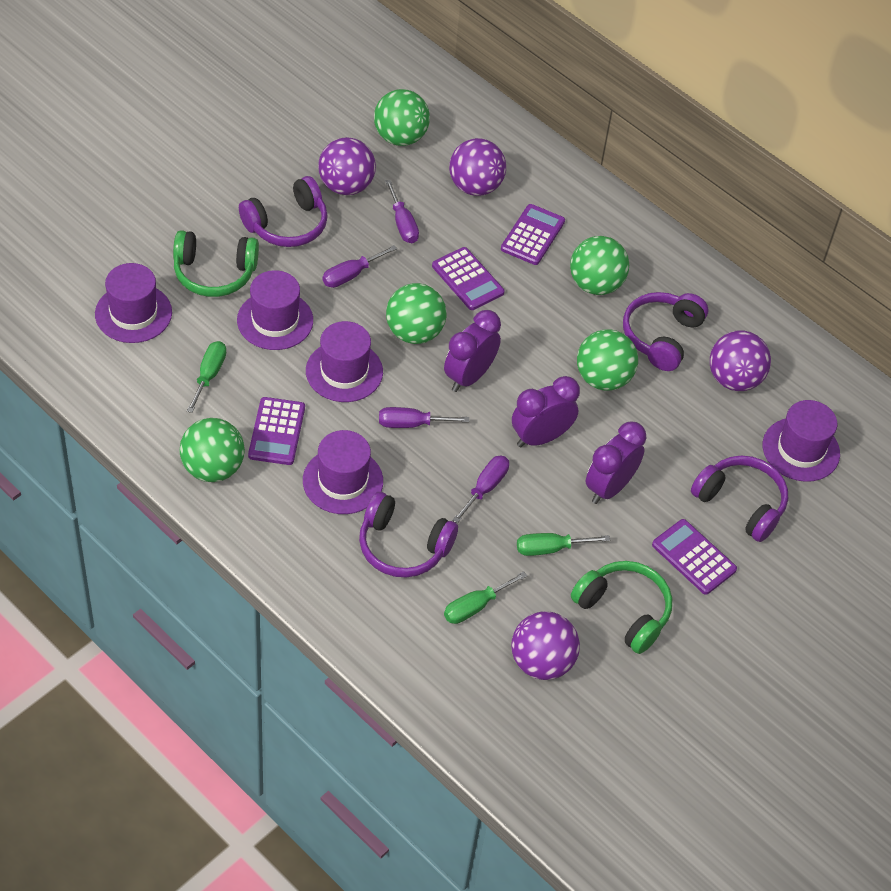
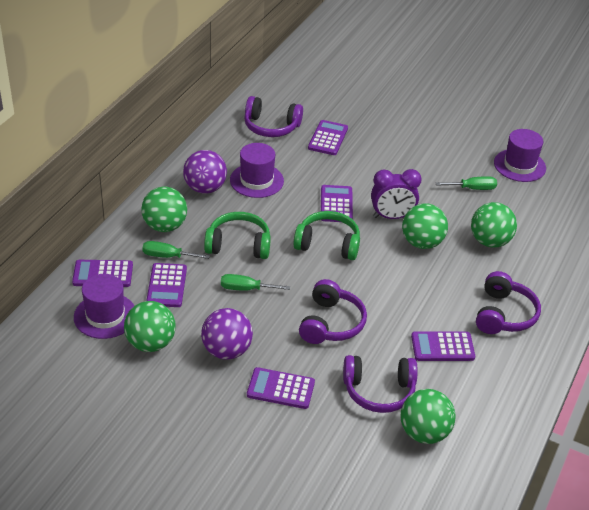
purple ball: 4 -> 2
purple calculator: 4 -> 6
purple clock: 3 -> 1
purple hat: 5 -> 3
purple screwdriver: 4 -> 0

